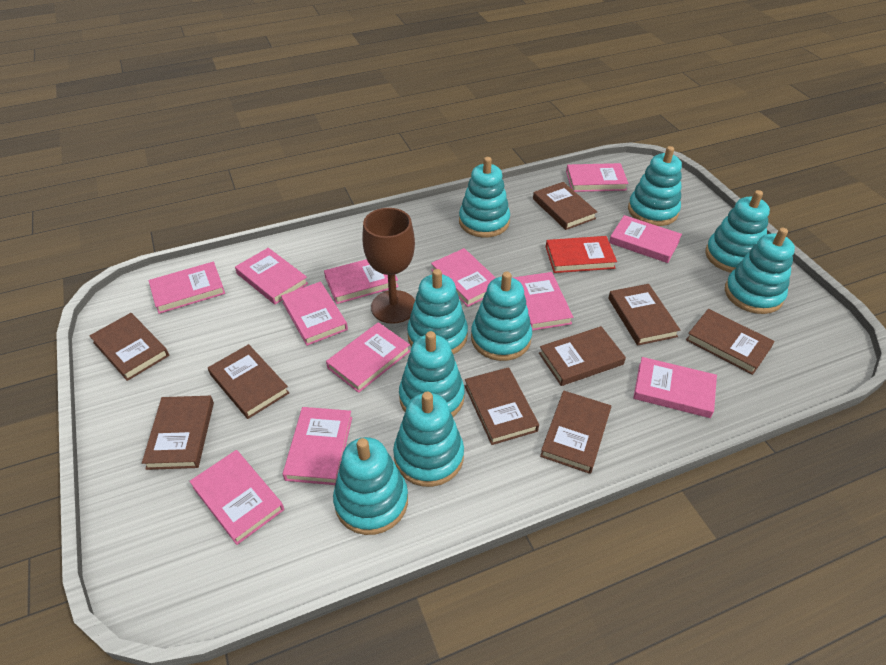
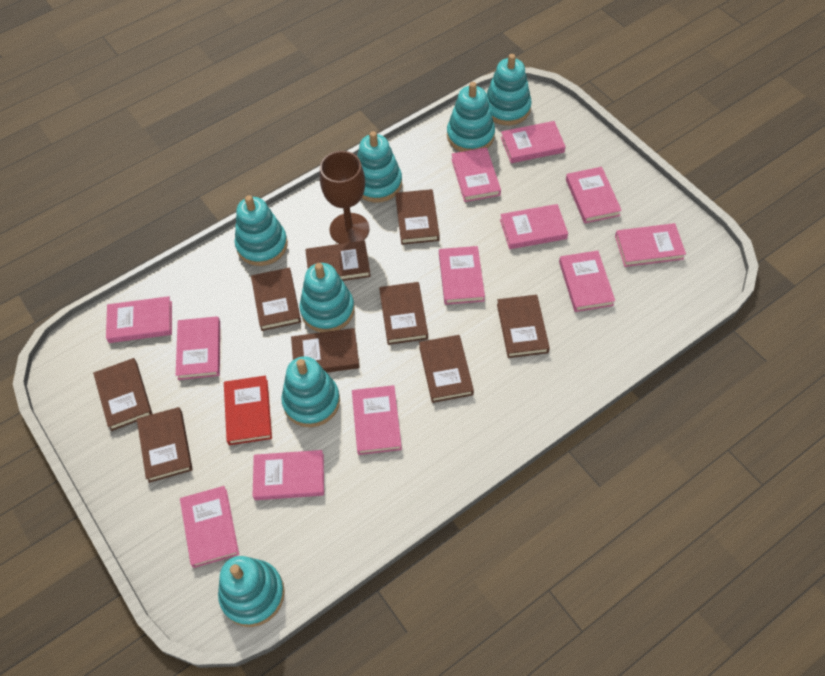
turquoise stacking toy: 9 -> 7

